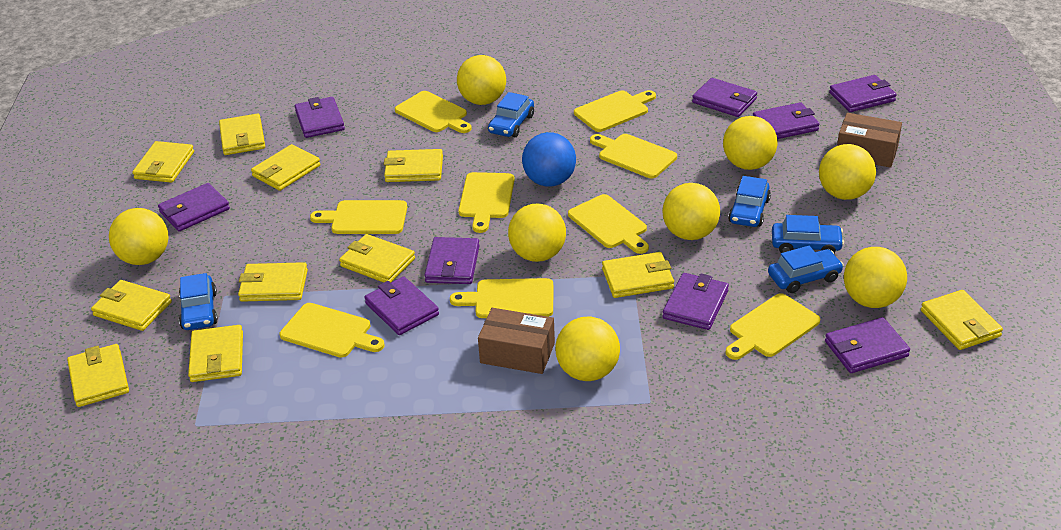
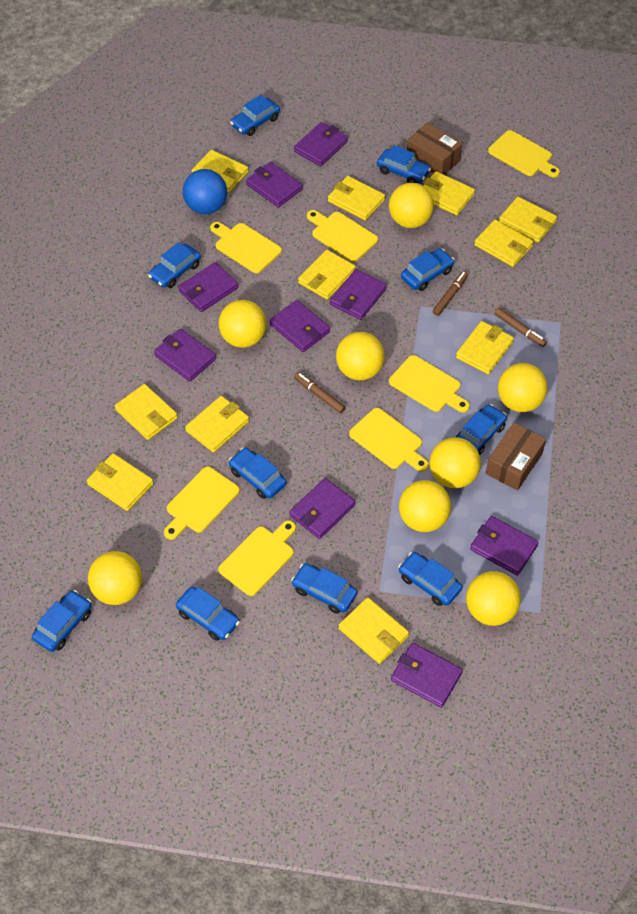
blue car: 5 -> 10
brown marker: 0 -> 3
yellow cutting board: 9 -> 7

